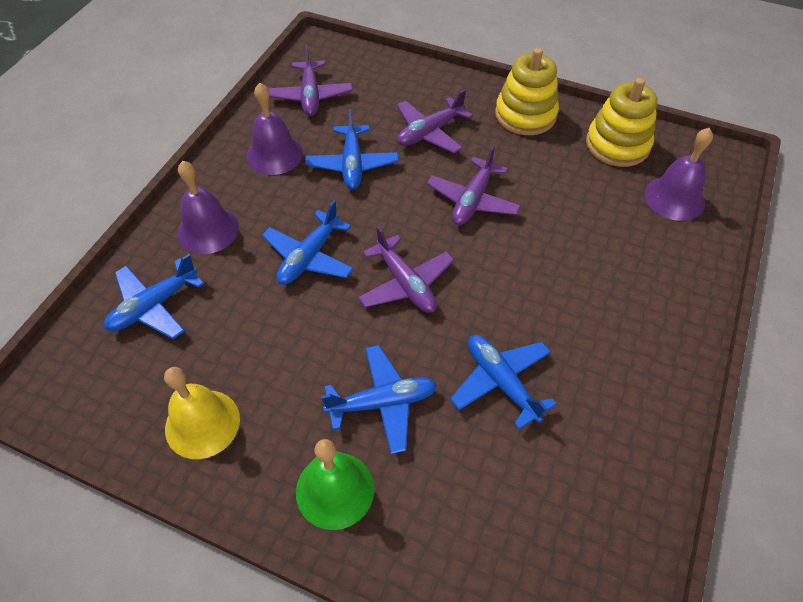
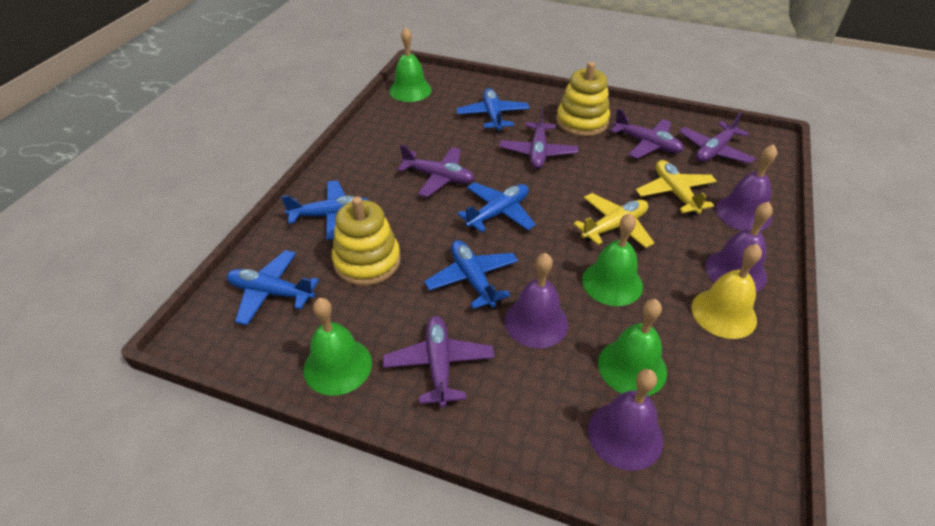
green bell: 1 -> 4
purple bell: 3 -> 4
purple plane: 4 -> 5
yellow plane: 0 -> 2

